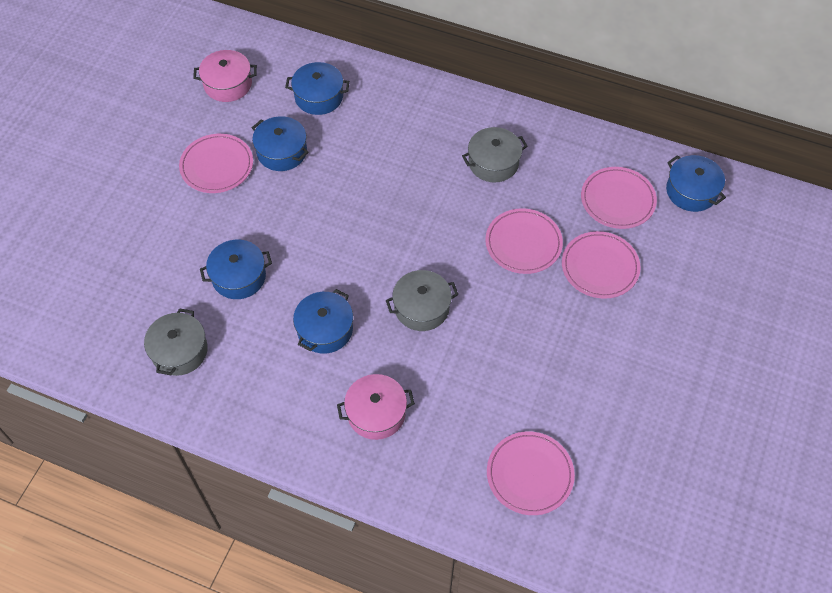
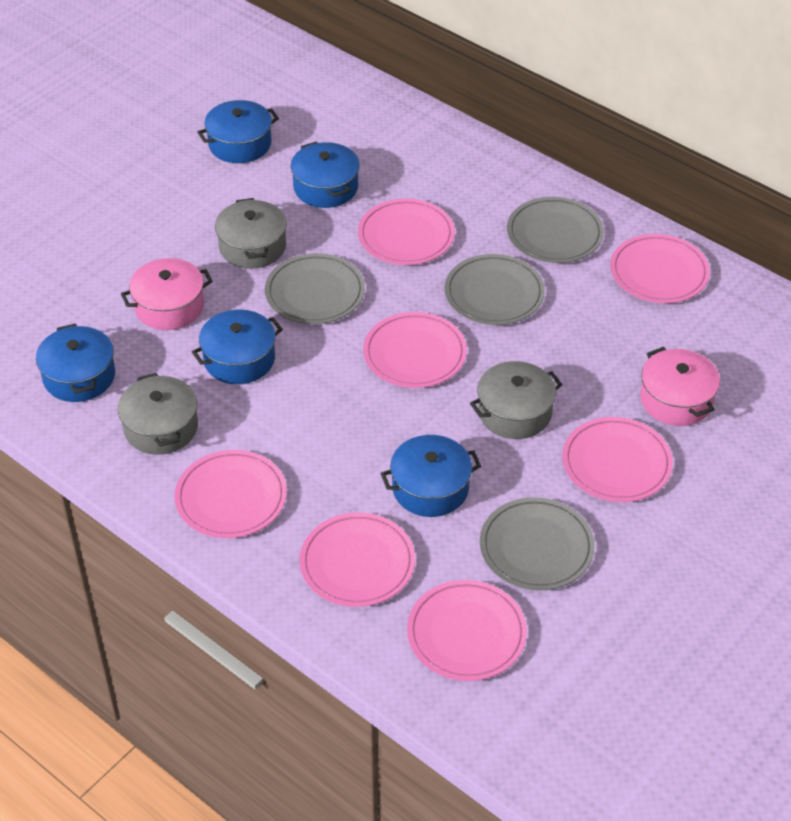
grey plate: 0 -> 4
pink plate: 5 -> 7

